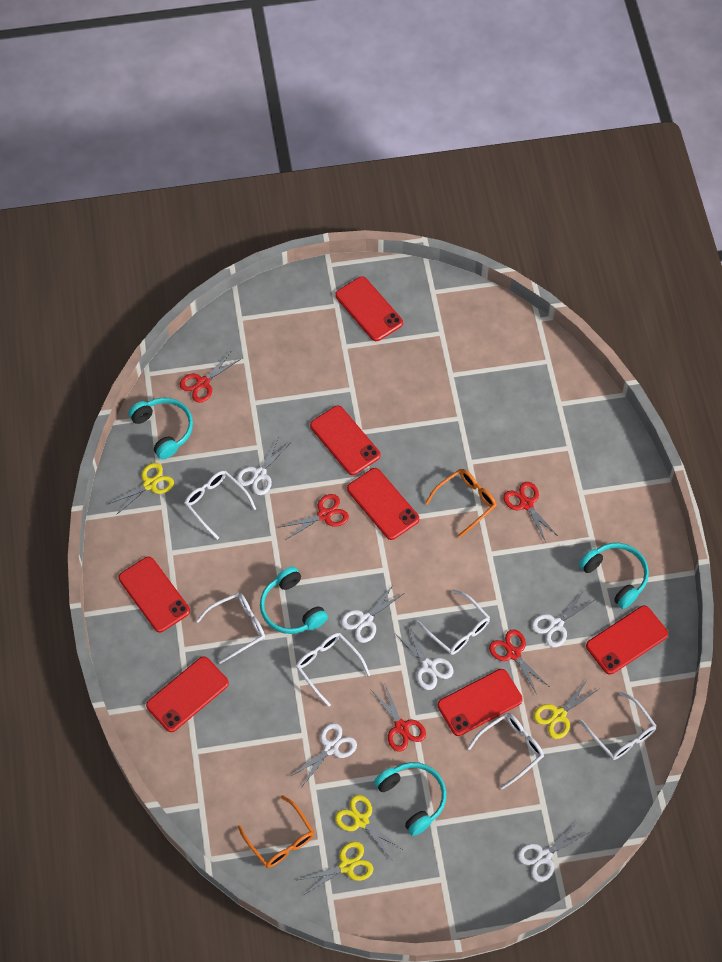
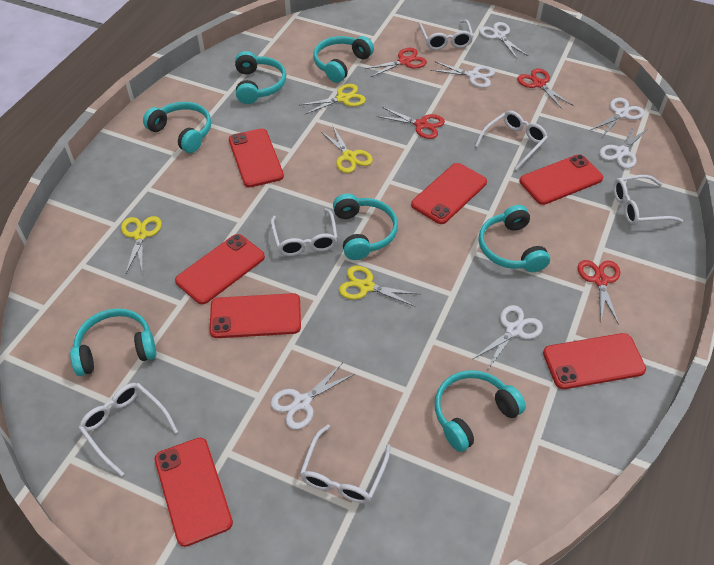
orange glasses: 2 -> 0
red scissors: 5 -> 4
turquoise headphones: 4 -> 7

